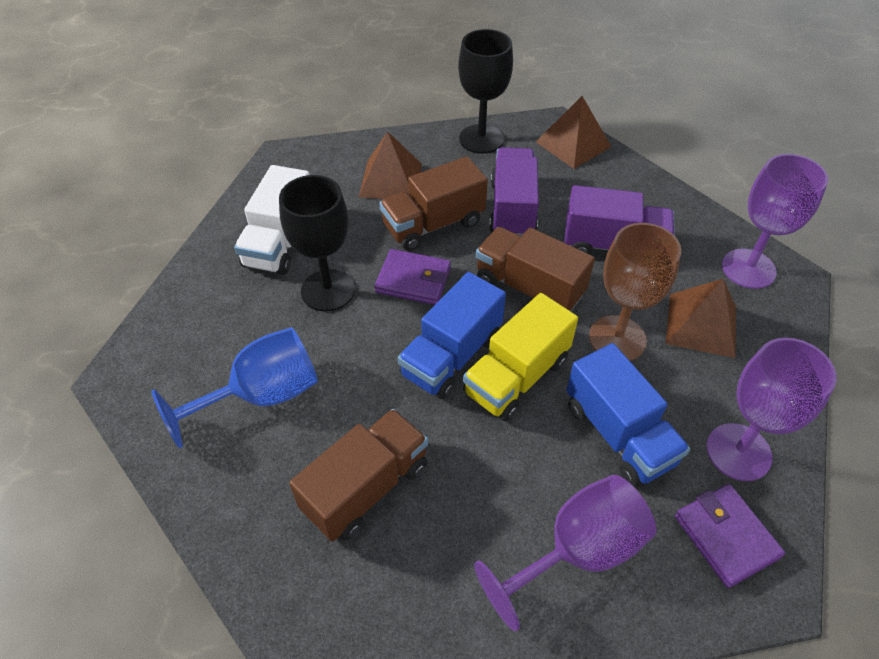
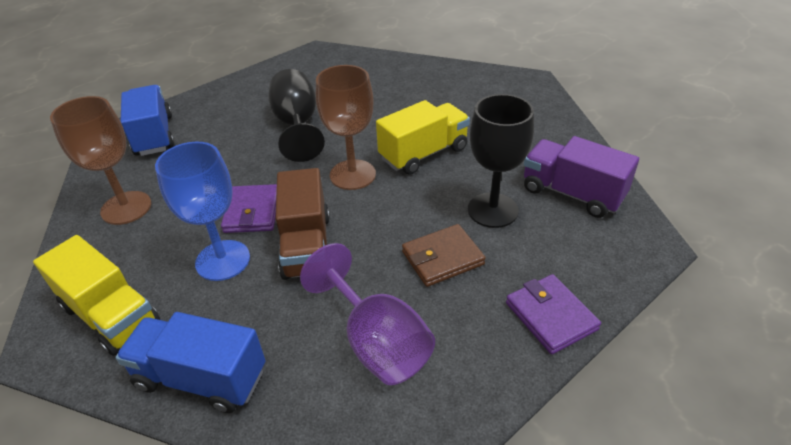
brown goblet: 1 -> 2
brown pyramid: 3 -> 0
brown truck: 3 -> 1
brown wallet: 0 -> 1
purple goblet: 3 -> 1
purple truck: 2 -> 1
white truck: 1 -> 0
yellow truck: 1 -> 2

